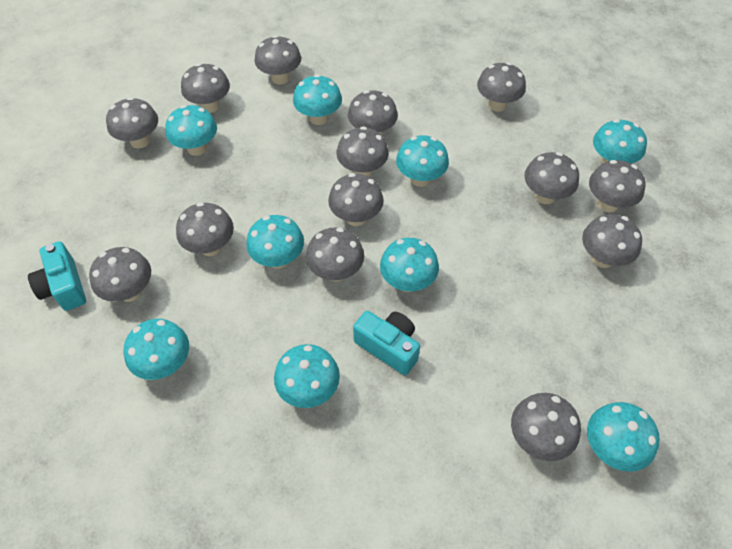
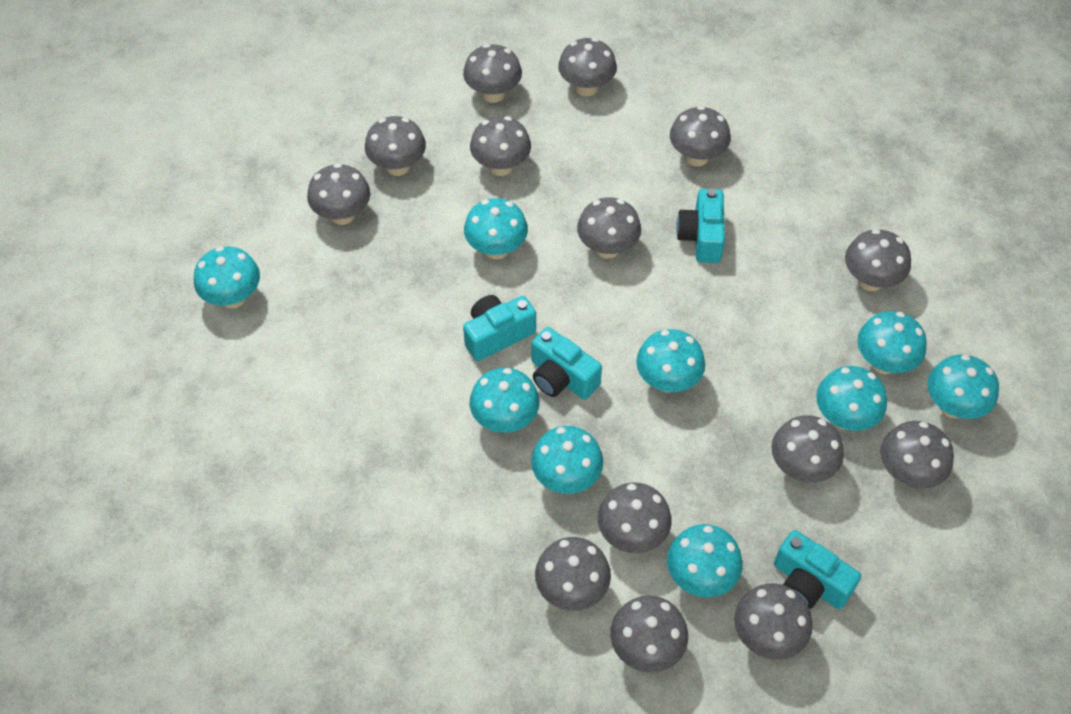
turquoise camera: 2 -> 4

